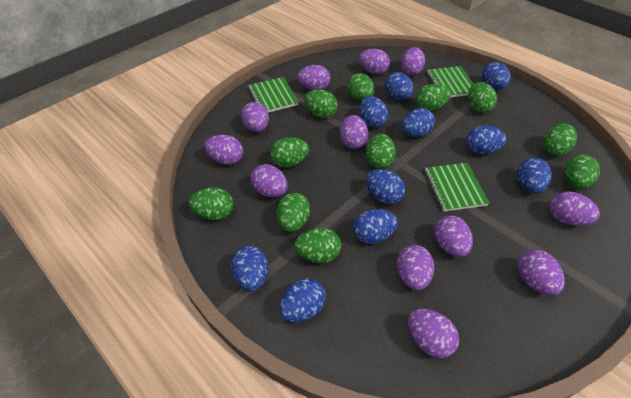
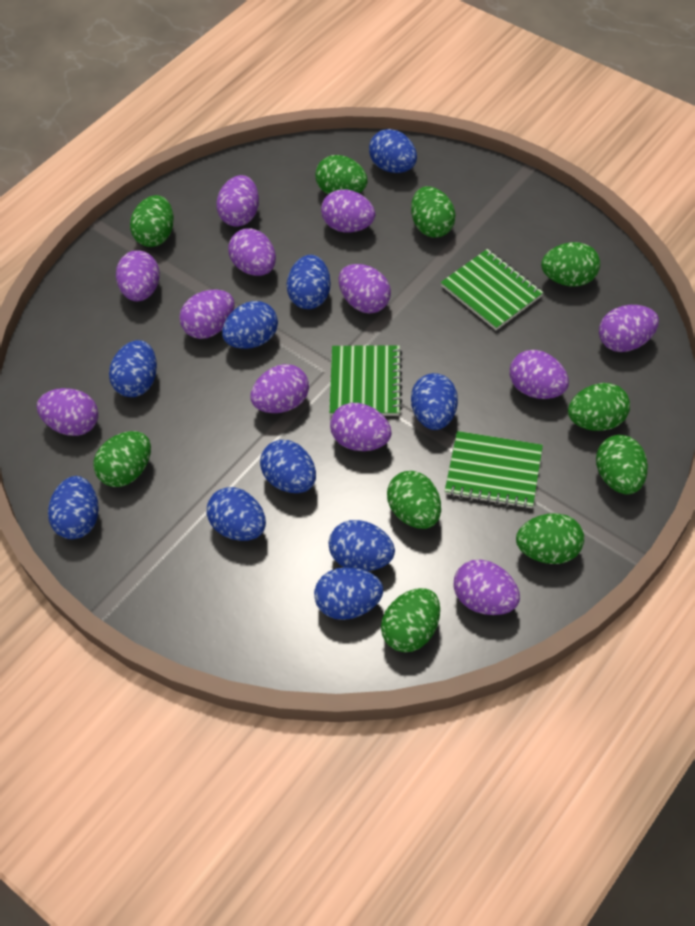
green egg: 11 -> 10

